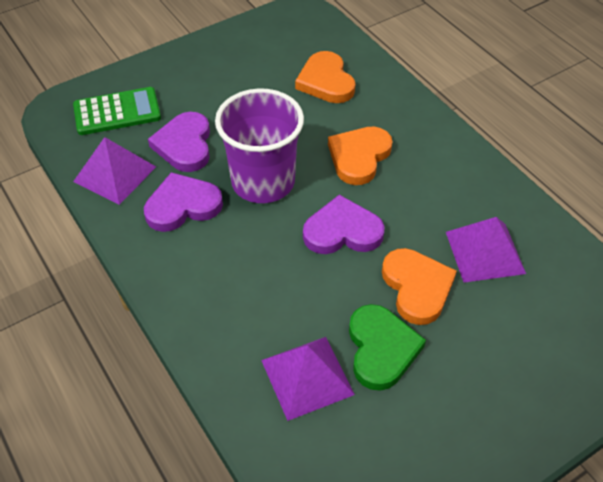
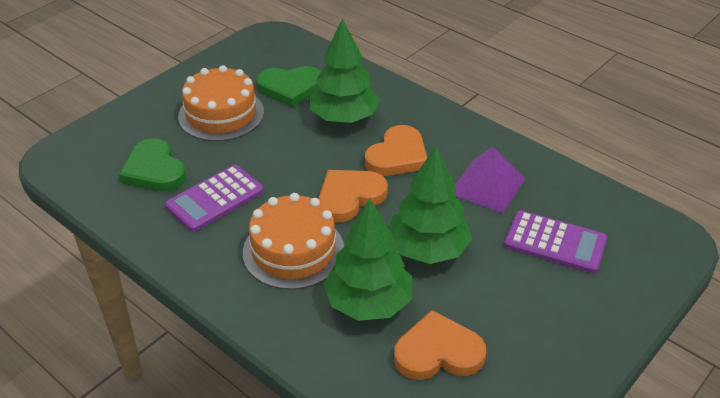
green calculator: 1 -> 0
green heart: 1 -> 2
green tree: 0 -> 3
orange cake: 0 -> 2
purple calculator: 0 -> 2
purple cup: 1 -> 0
purple heart: 3 -> 0
purple pyramid: 3 -> 1

